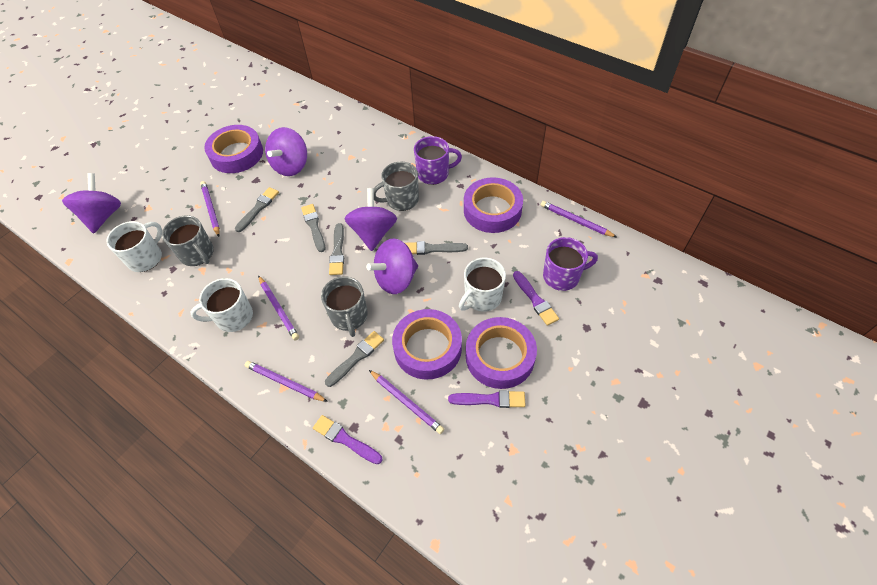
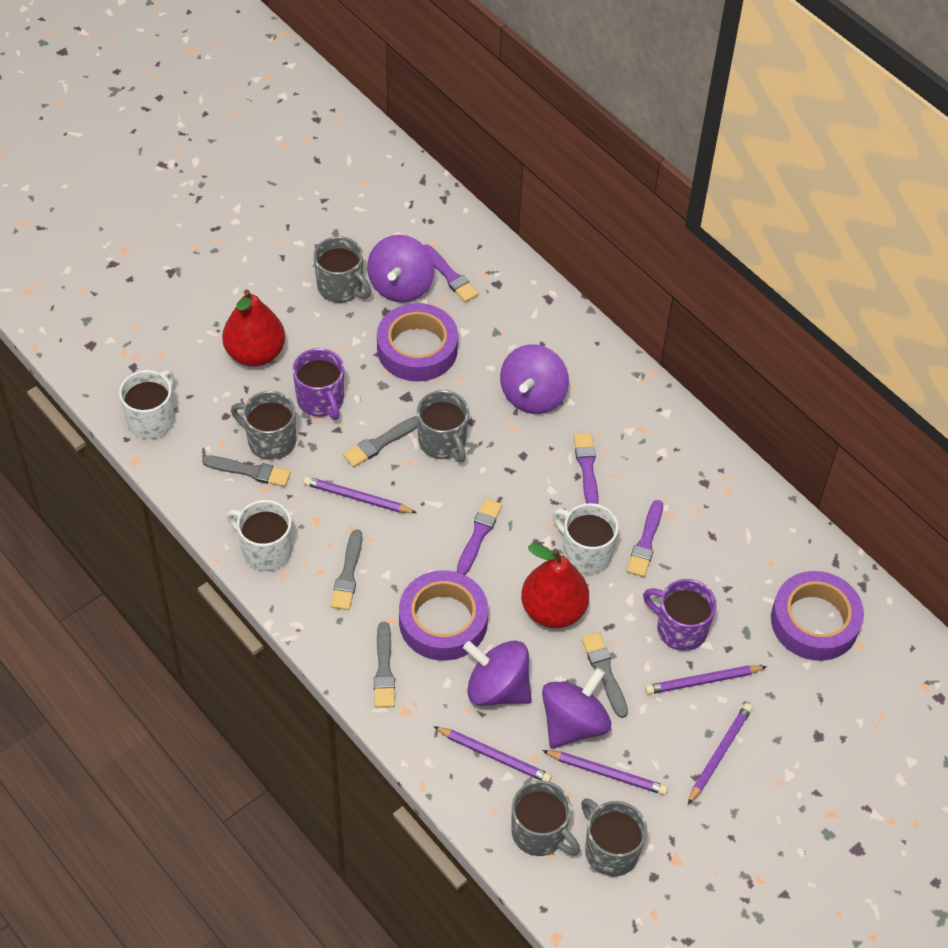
grey mug: 3 -> 5
purple brush: 3 -> 4
purple tape: 4 -> 3
red pear: 0 -> 2

